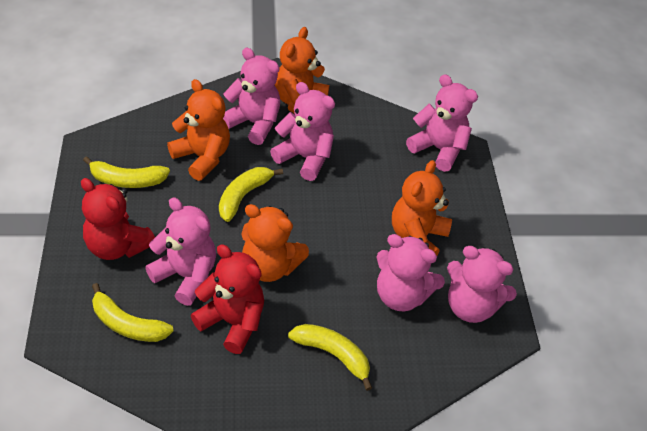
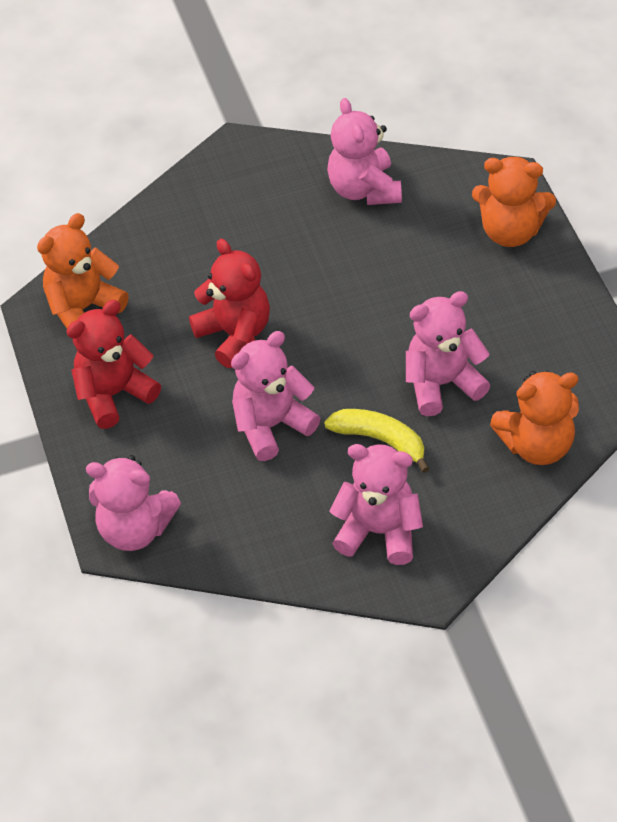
orange teddy bear: 4 -> 3
pink teddy bear: 6 -> 5
yellow banana: 4 -> 1

